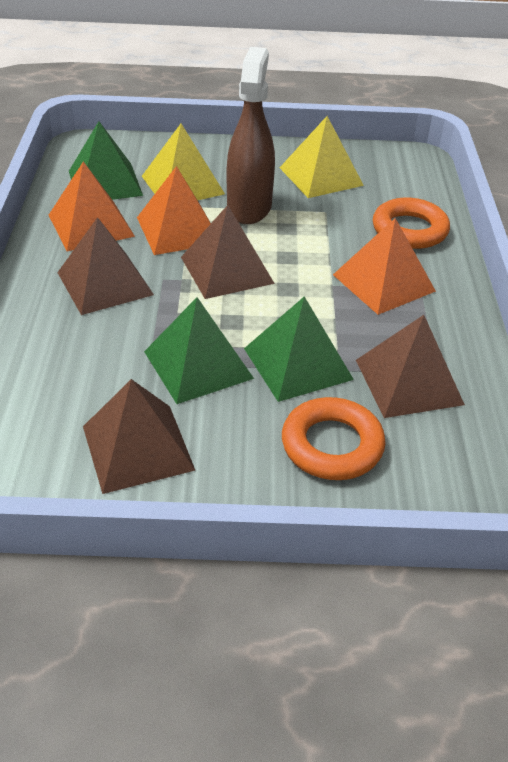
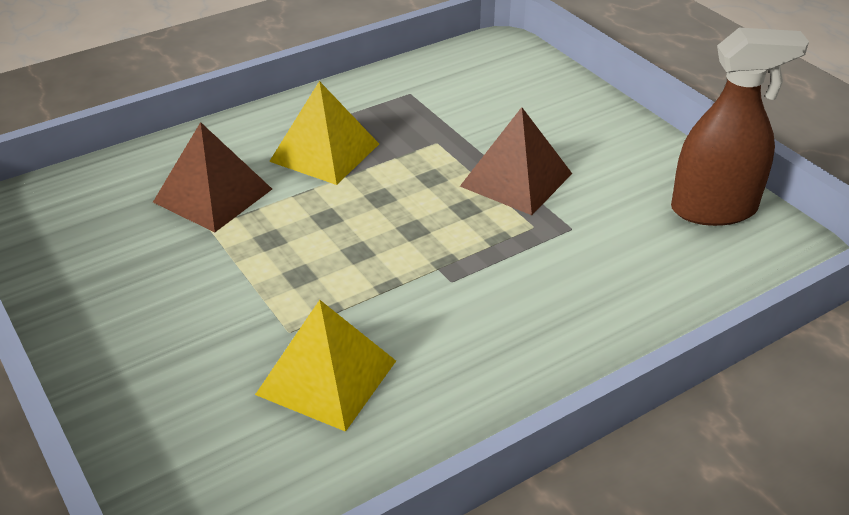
brown pyramid: 4 -> 2
green pyramid: 3 -> 0
orange pyramid: 3 -> 0
orange ring: 2 -> 0

